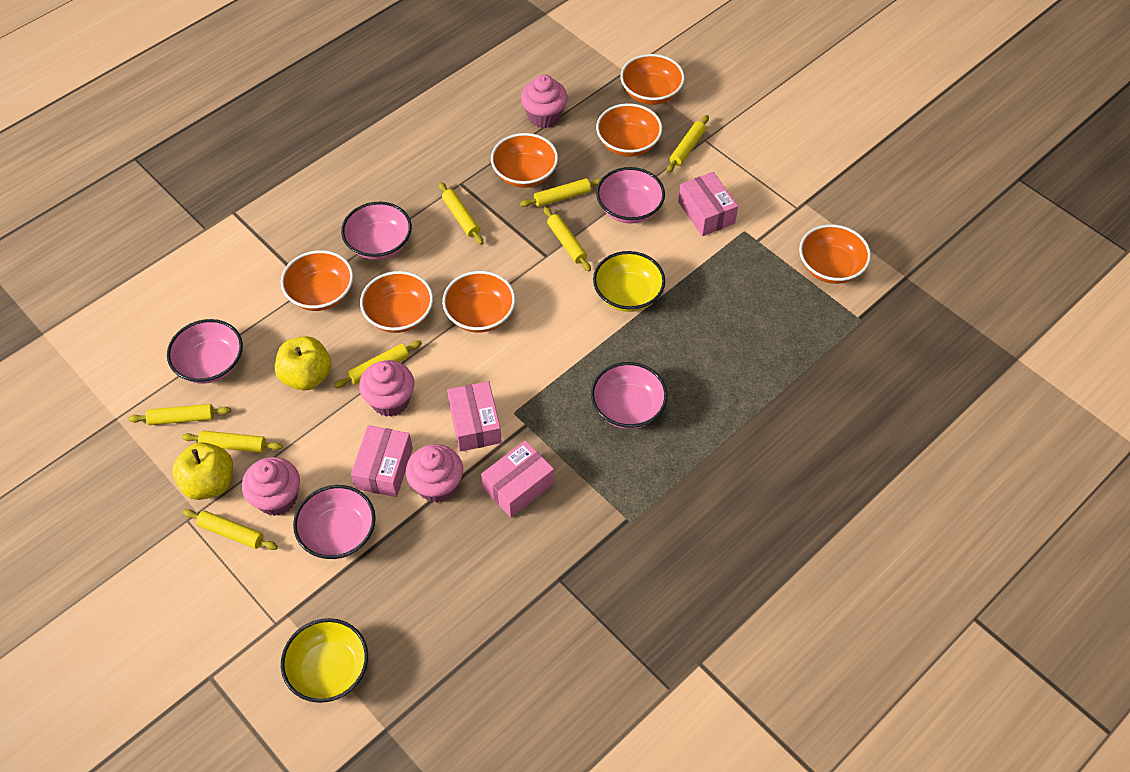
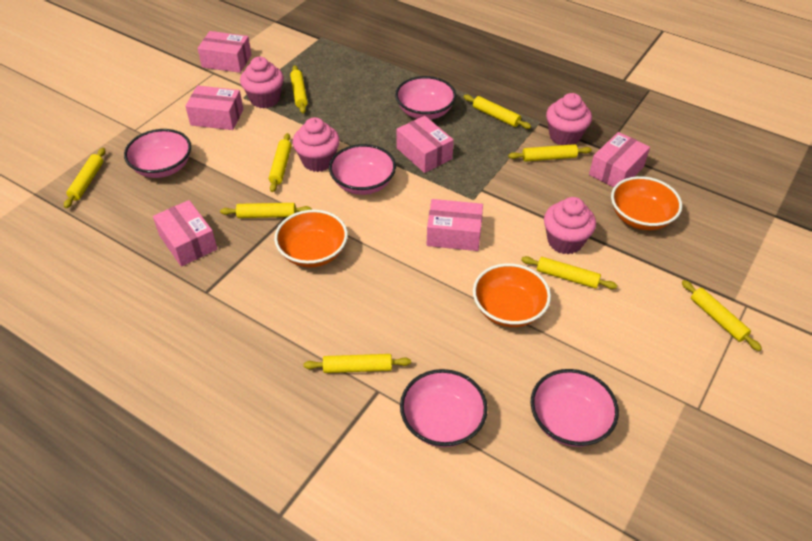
orange bowl: 7 -> 3
pink box: 4 -> 6
yellow apple: 2 -> 0
yellow bowl: 2 -> 0
yellow rolling pin: 8 -> 9

